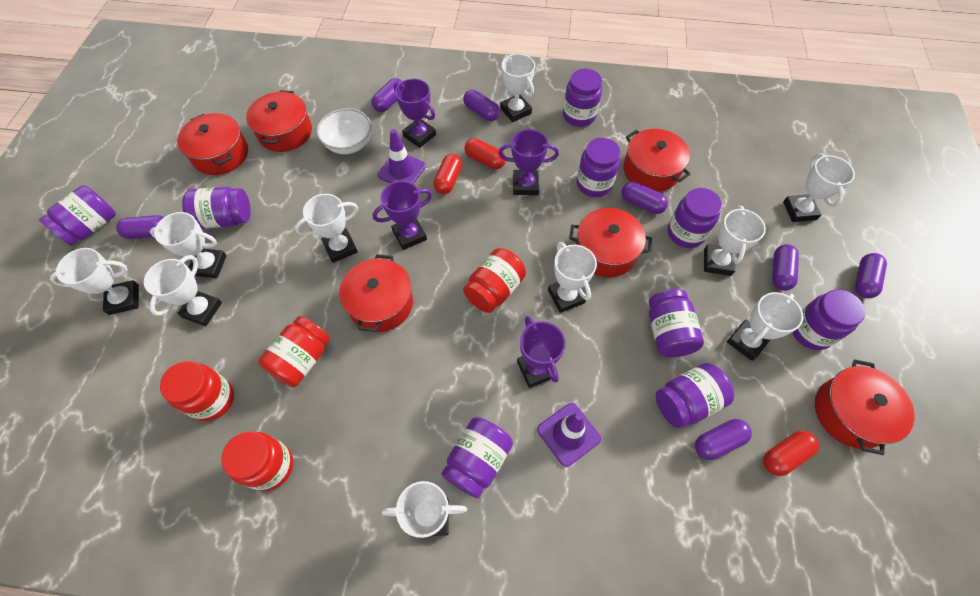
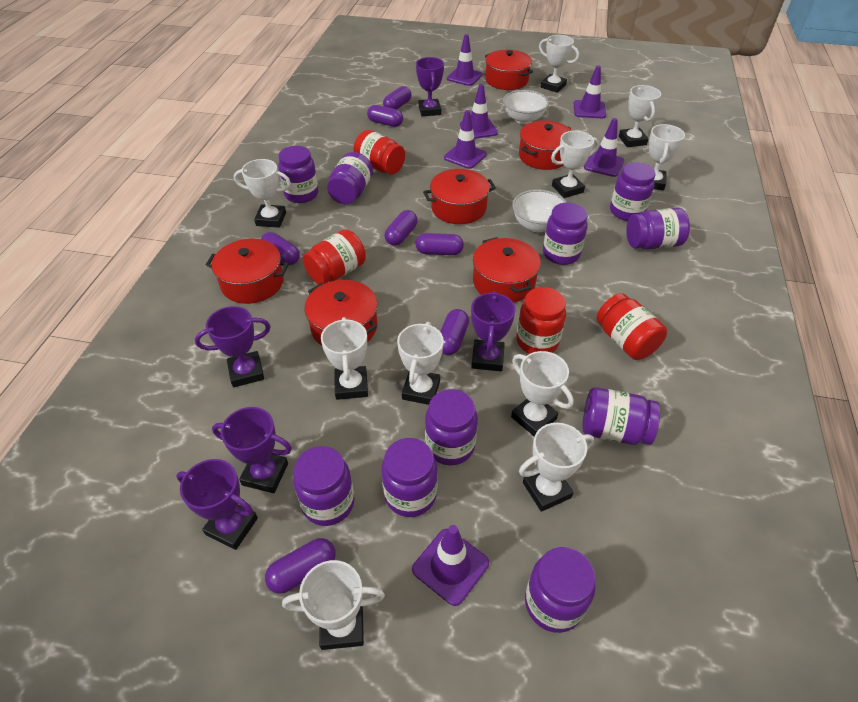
purple jar: 9 -> 10
purple traffic cone: 2 -> 6
purple trophy: 4 -> 5
red capsule: 3 -> 0
white bowl: 1 -> 2

